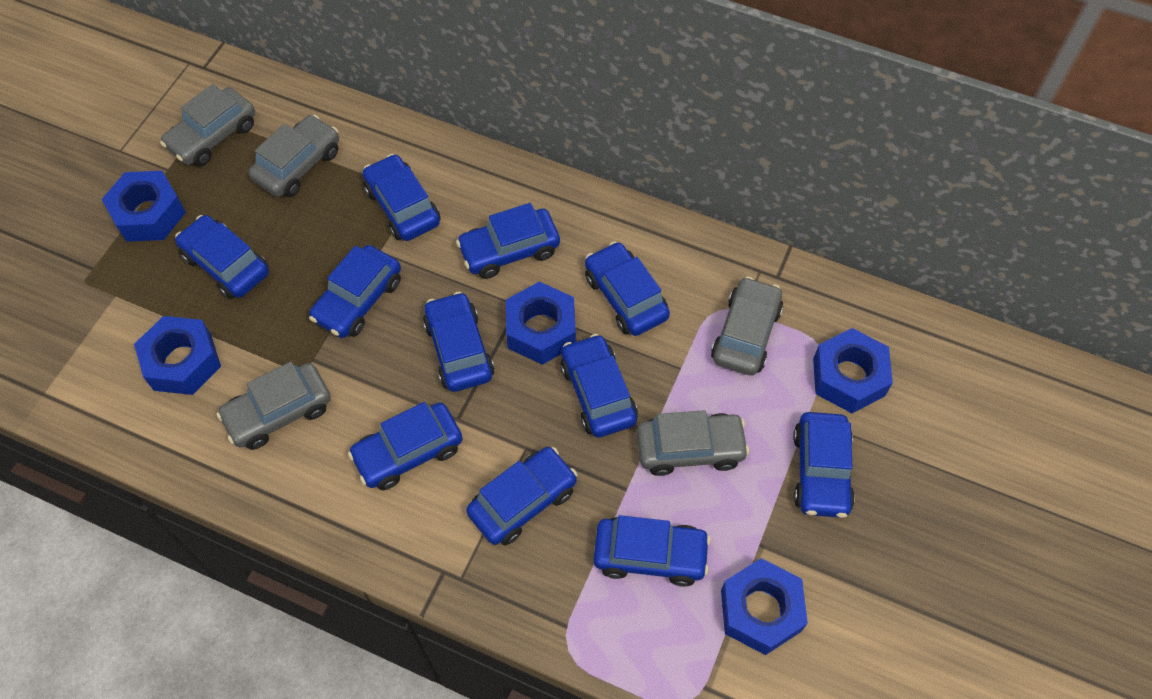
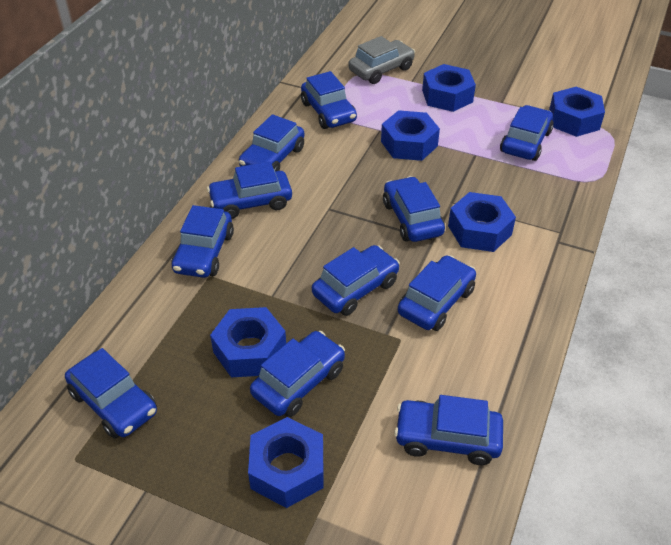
blue nut: 5 -> 6
grey car: 5 -> 1

